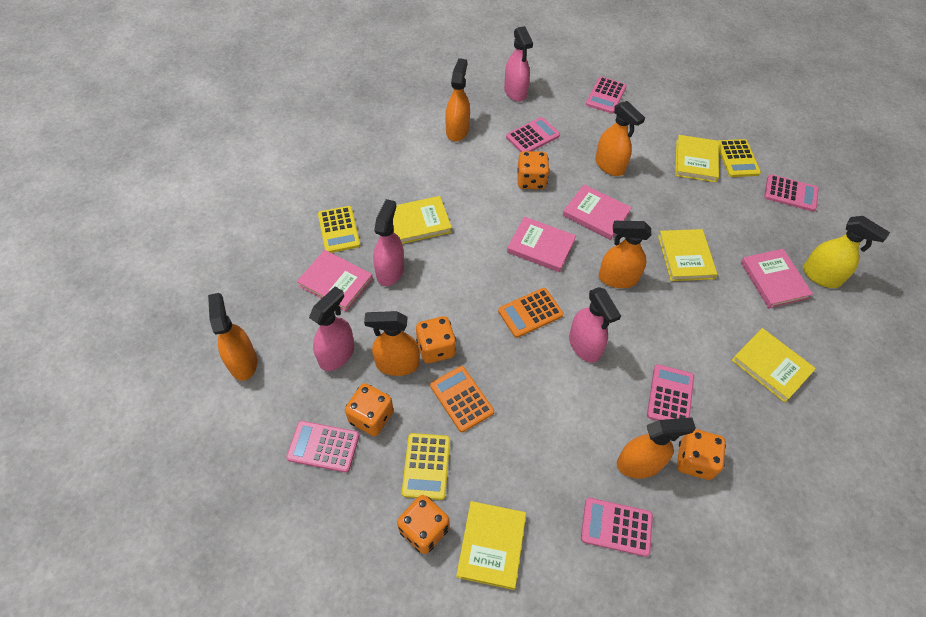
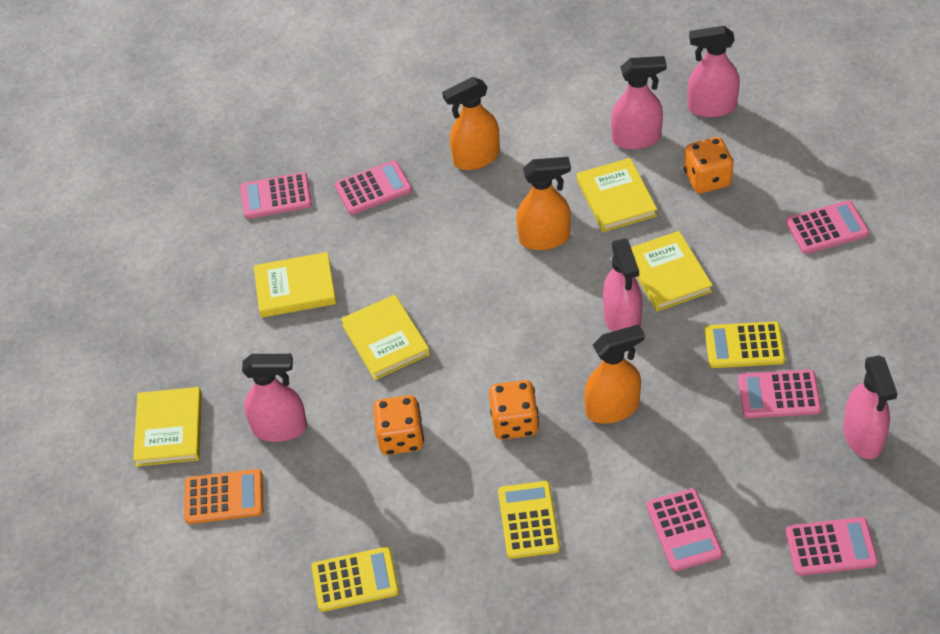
orange calculator: 2 -> 1
orange dice: 5 -> 3
orange spray bottle: 6 -> 3
pink book: 4 -> 0
pink spray bottle: 4 -> 5
yellow spray bottle: 1 -> 0

